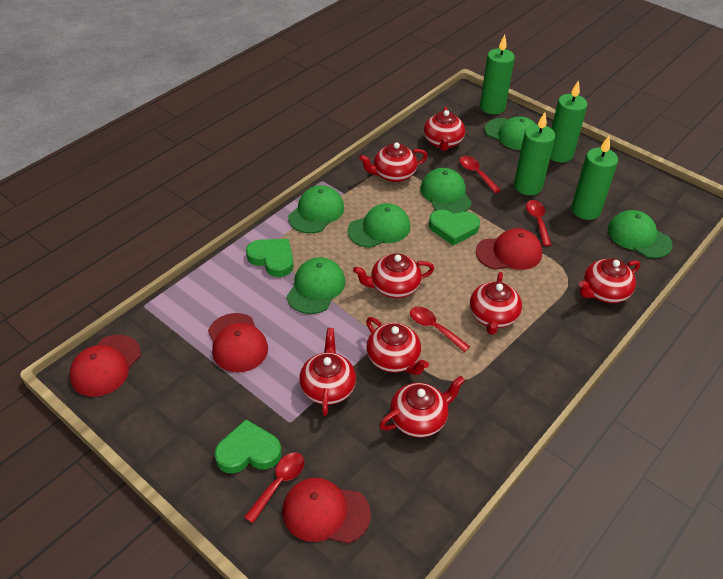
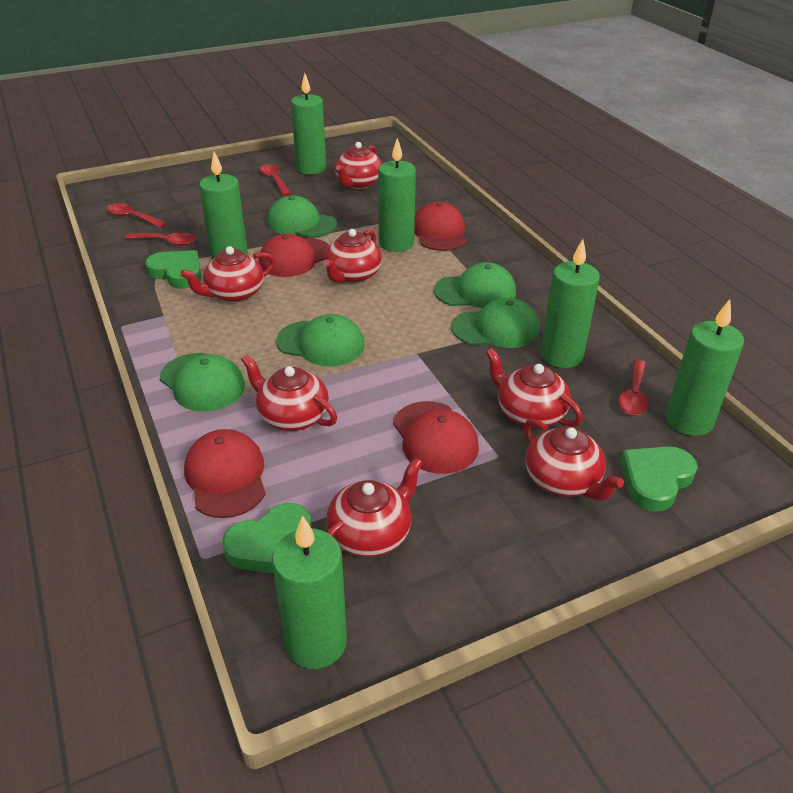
green candle: 4 -> 6
green cap: 6 -> 5
red teapot: 8 -> 7

